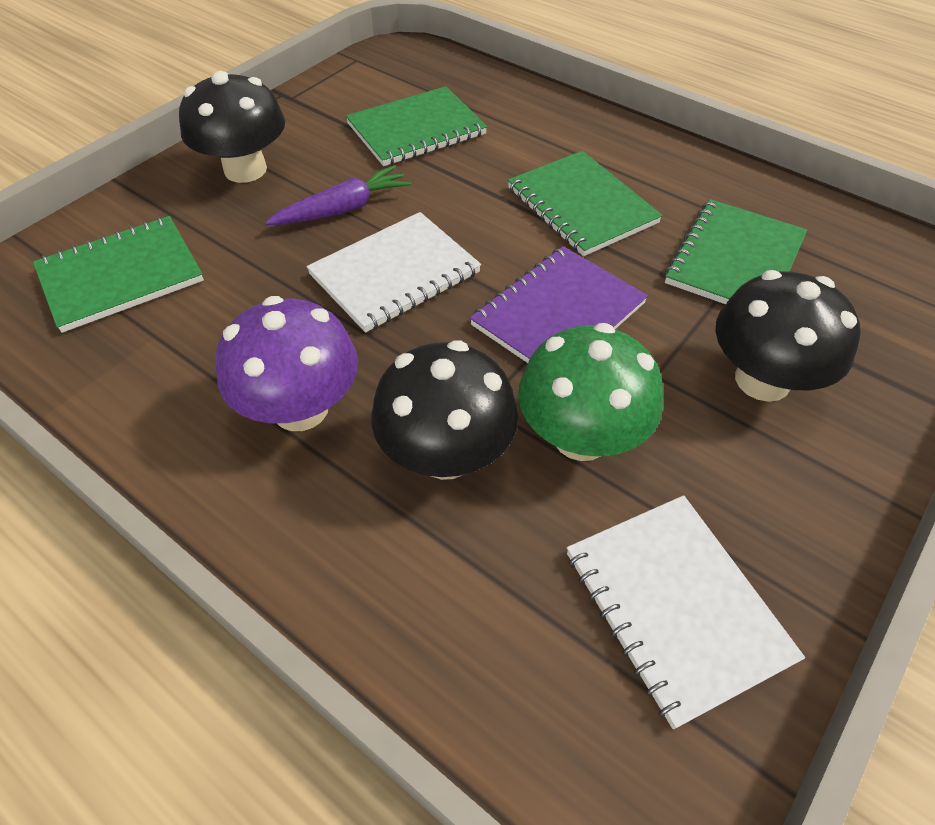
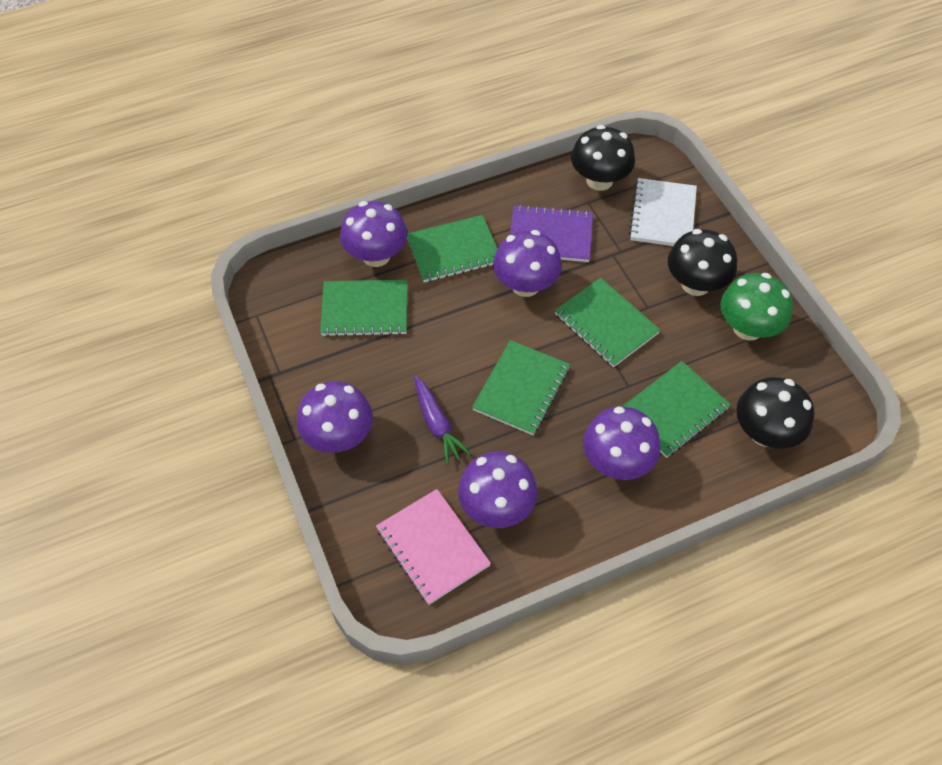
green notebook: 4 -> 5
pink notebook: 0 -> 1
purple mushroom: 1 -> 5
white notebook: 2 -> 1

